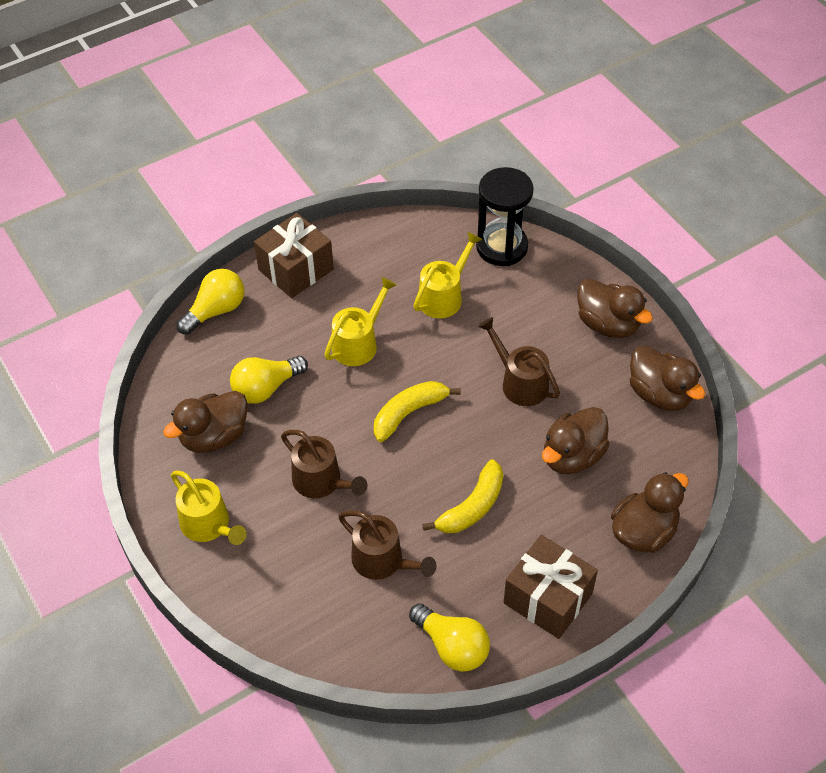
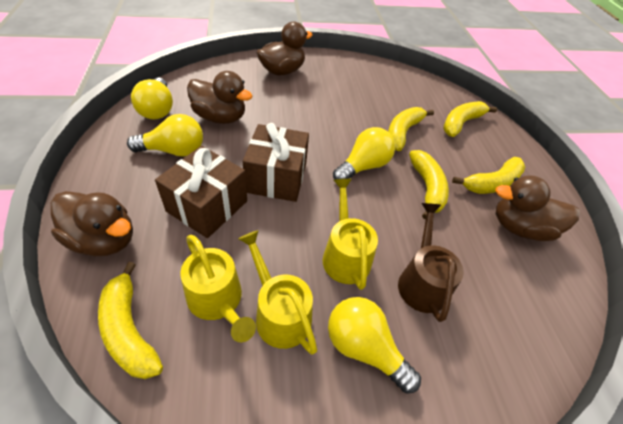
black hourglass: 1 -> 0
brown duck: 5 -> 4
brown watering can: 3 -> 1
yellow banana: 2 -> 5
yellow light bulb: 3 -> 4

